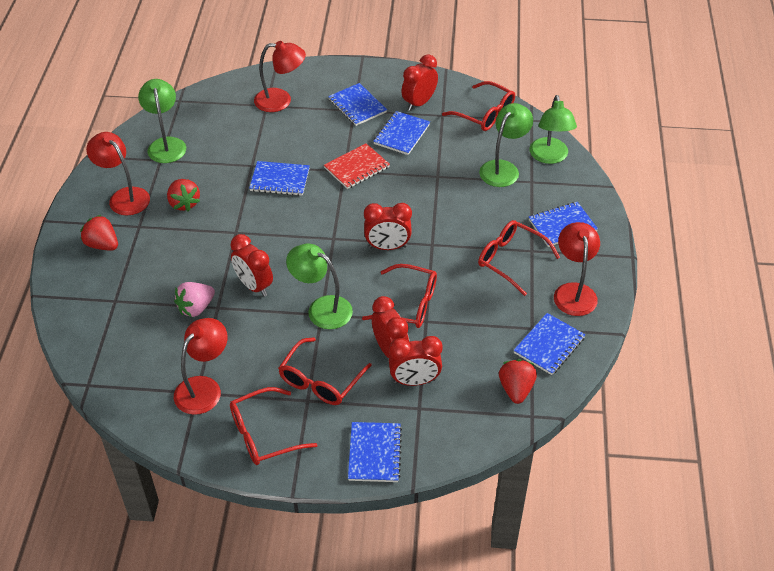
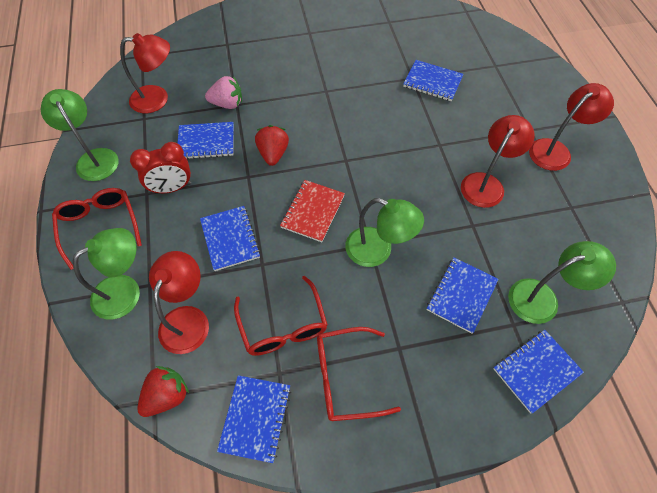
red clock: 5 -> 1
red glasses: 5 -> 3
red strawberry: 3 -> 2

